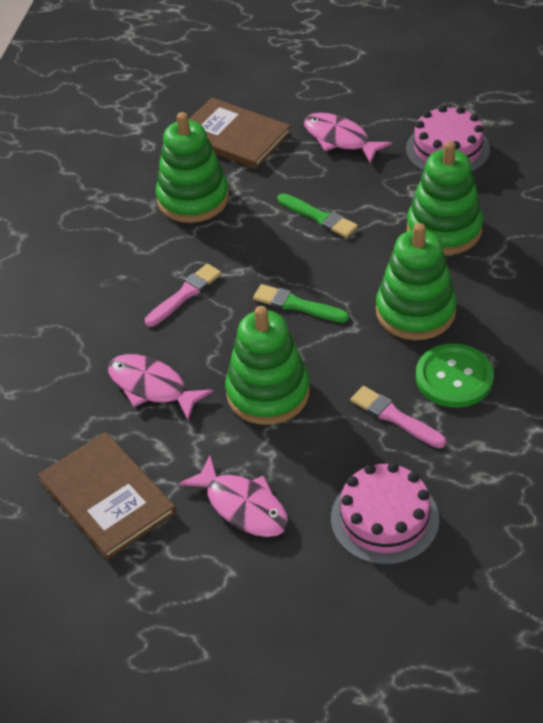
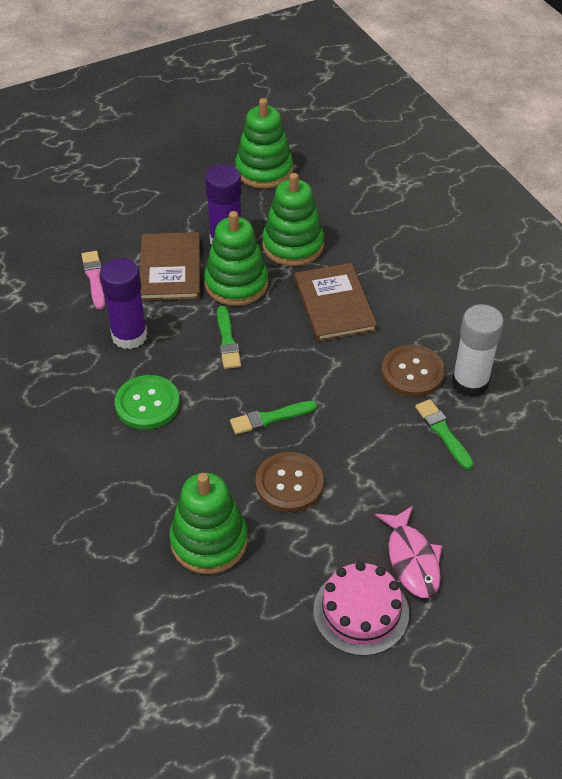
brown button: 0 -> 2
green brush: 2 -> 3
pink brush: 2 -> 1
pink cake: 2 -> 1
pink fish: 3 -> 1
purple glue stick: 0 -> 2
white glue stick: 0 -> 1

